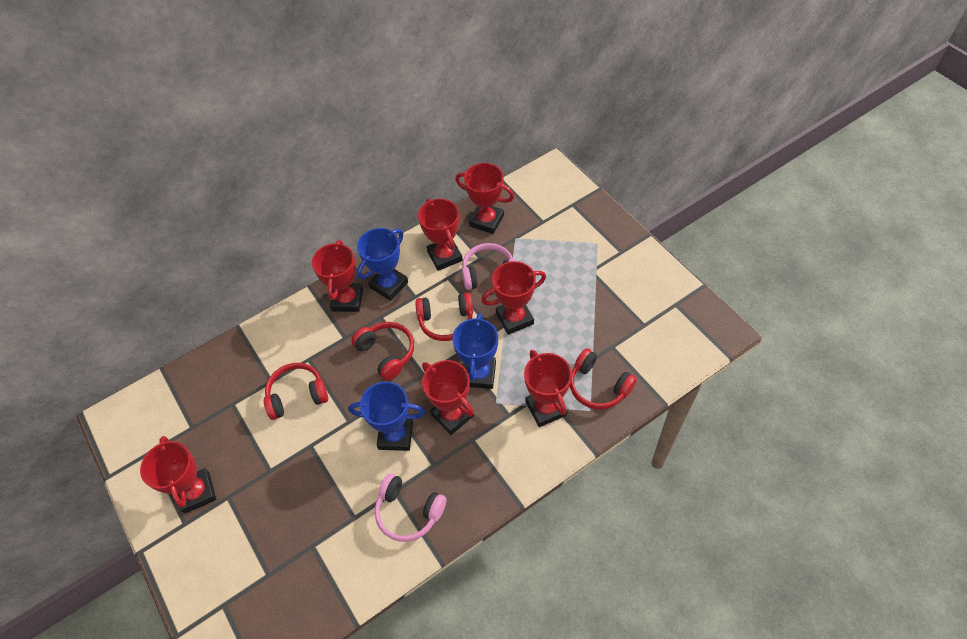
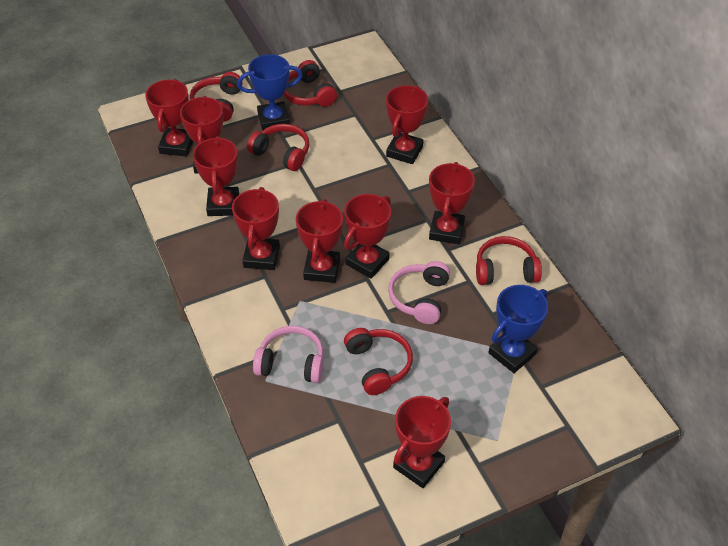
blue trophy: 3 -> 2
red headphones: 4 -> 5
red trophy: 7 -> 9

